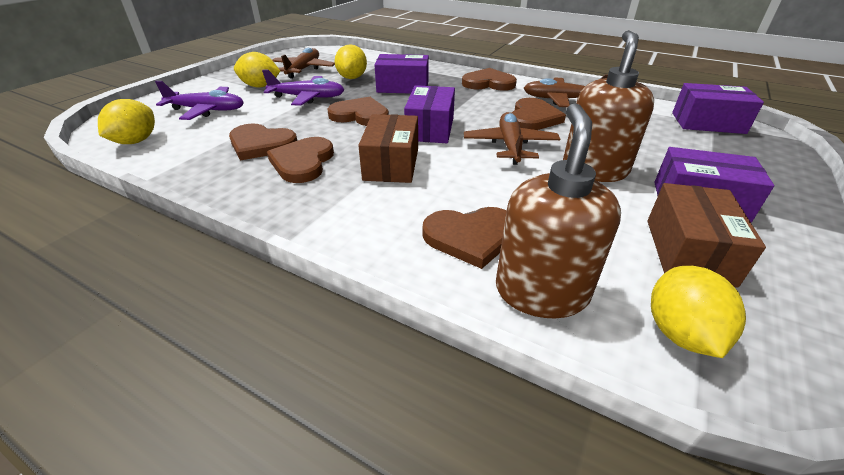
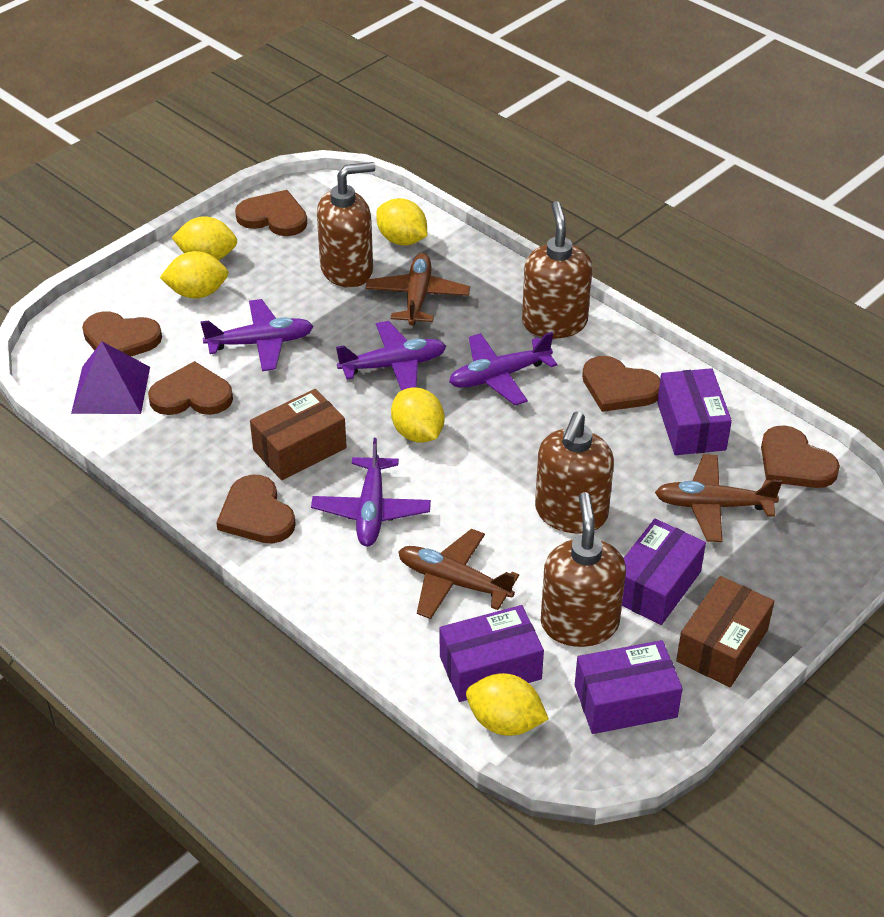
brown soap dispenser: 2 -> 4
purple plane: 2 -> 4
purple pyramid: 0 -> 1
yellow lemon: 4 -> 5

